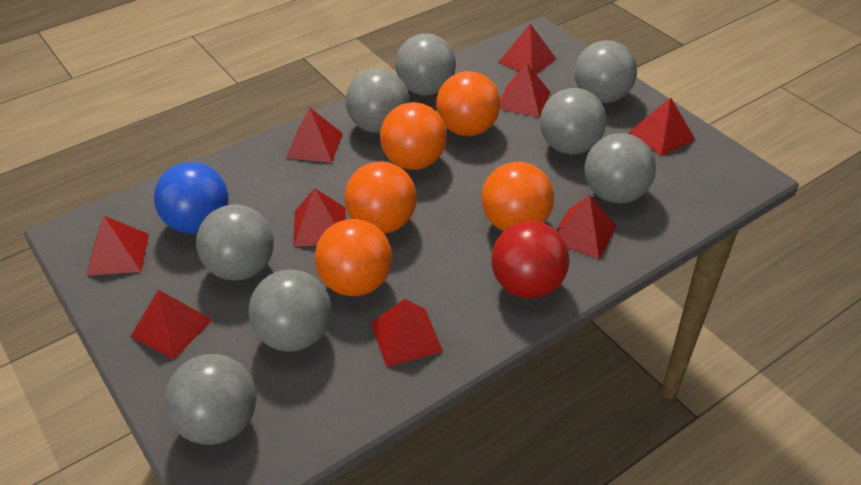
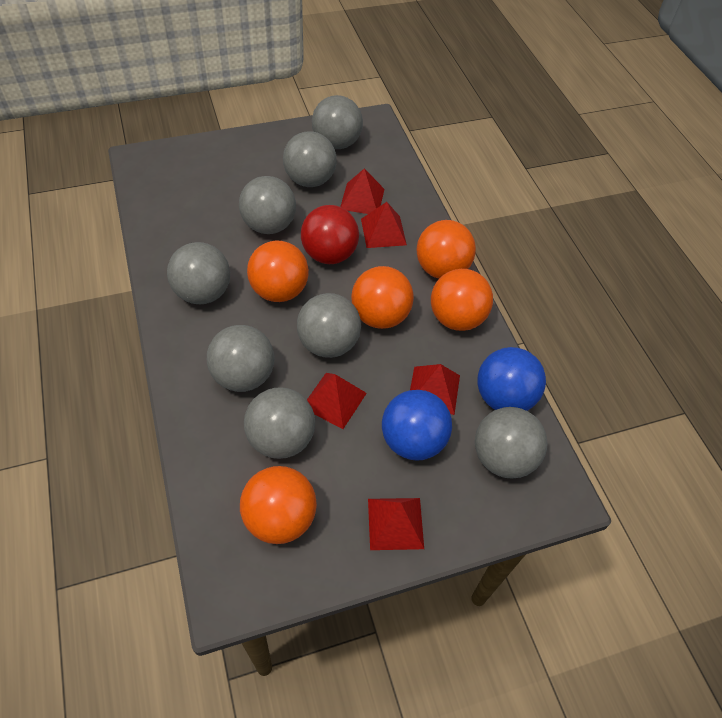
blue ball: 1 -> 2
red pyramid: 9 -> 5

